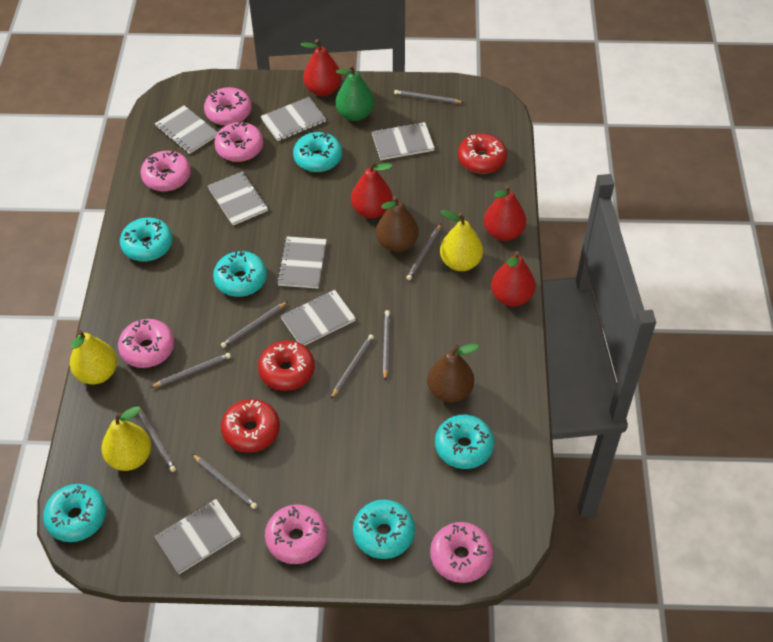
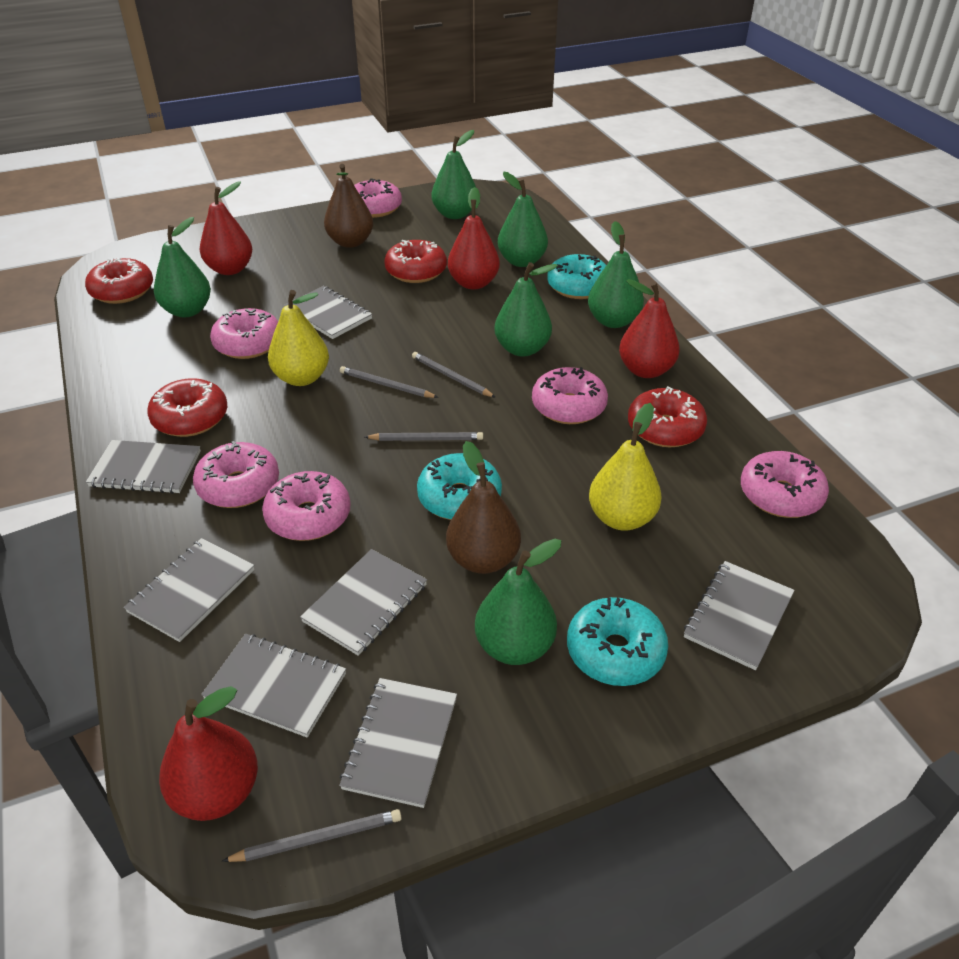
green pear: 1 -> 6
grey pencil: 8 -> 4
red donut: 3 -> 4
turquoise donut: 6 -> 3
yellow pear: 3 -> 2

